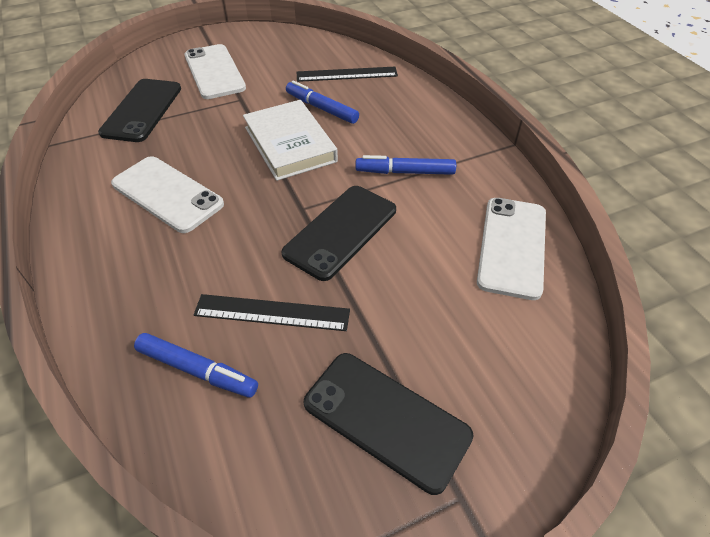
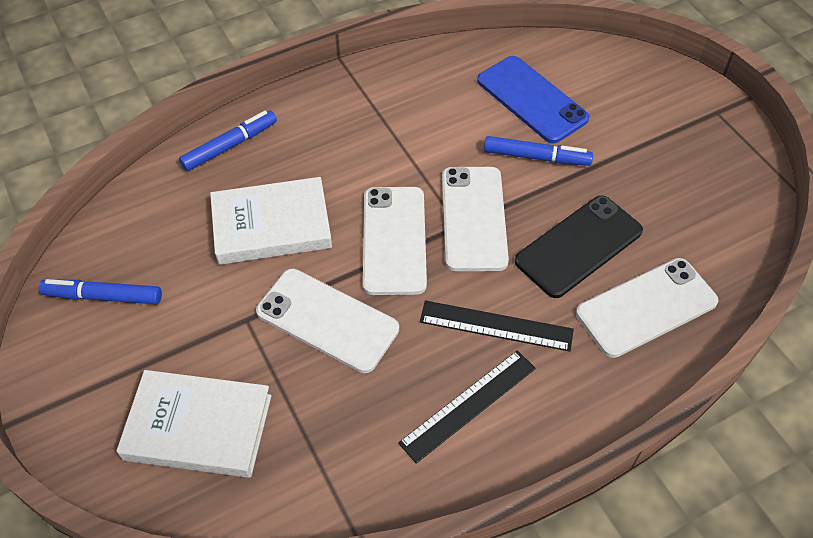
black phone: 3 -> 1
blue phone: 0 -> 1
white book: 1 -> 2
white phone: 3 -> 4

